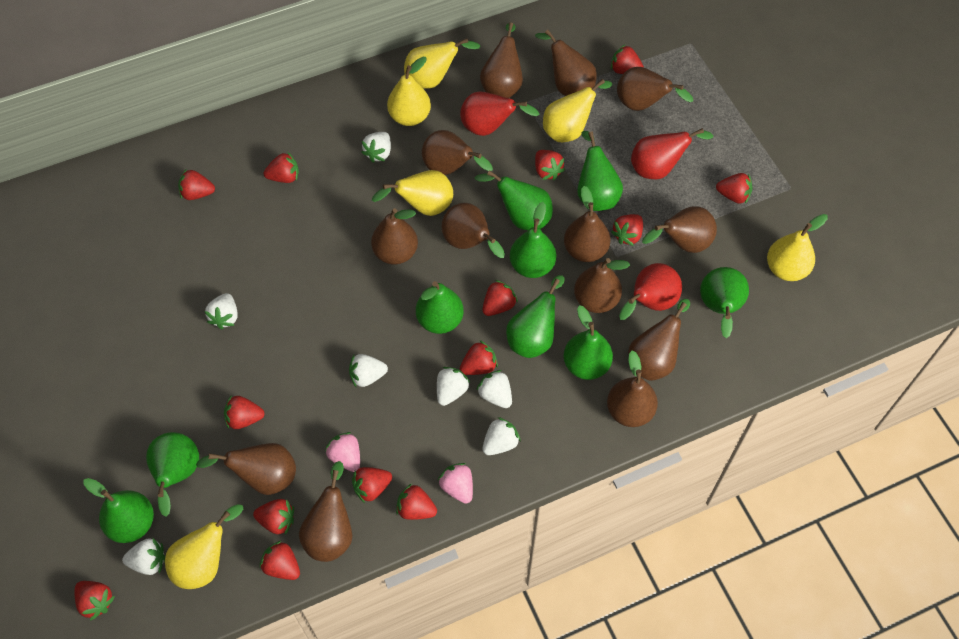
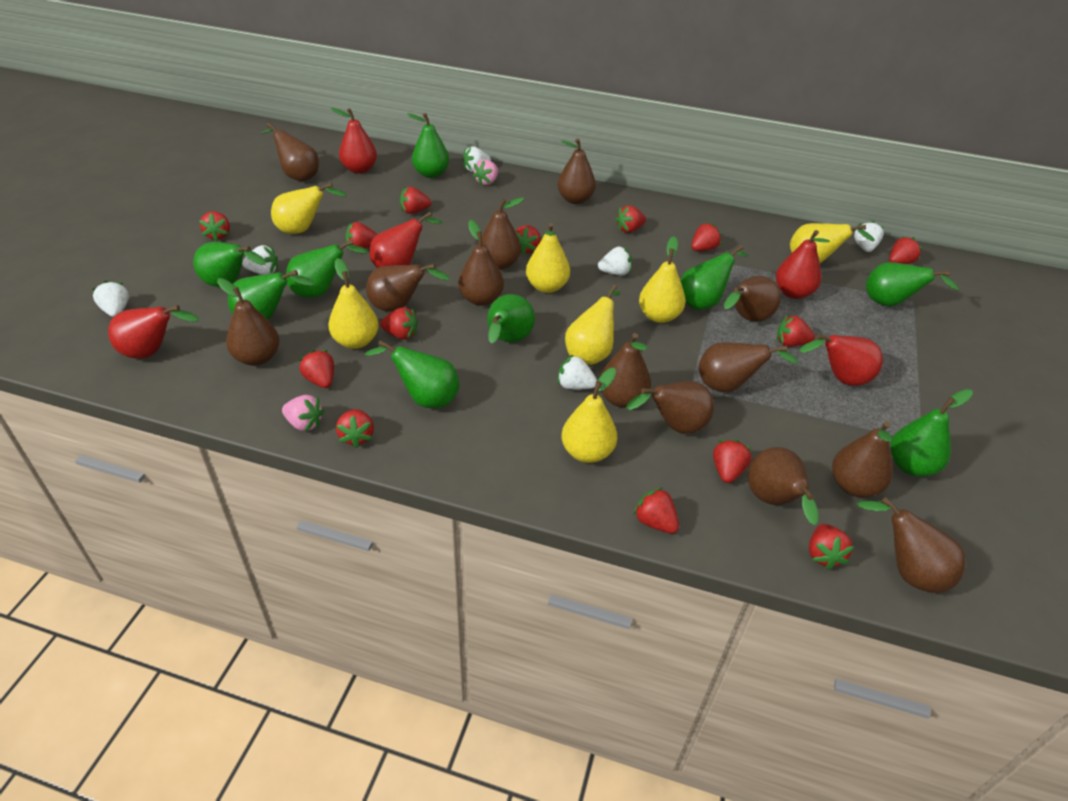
red pear: 3 -> 5
white strawberry: 7 -> 6
yellow pear: 6 -> 7

